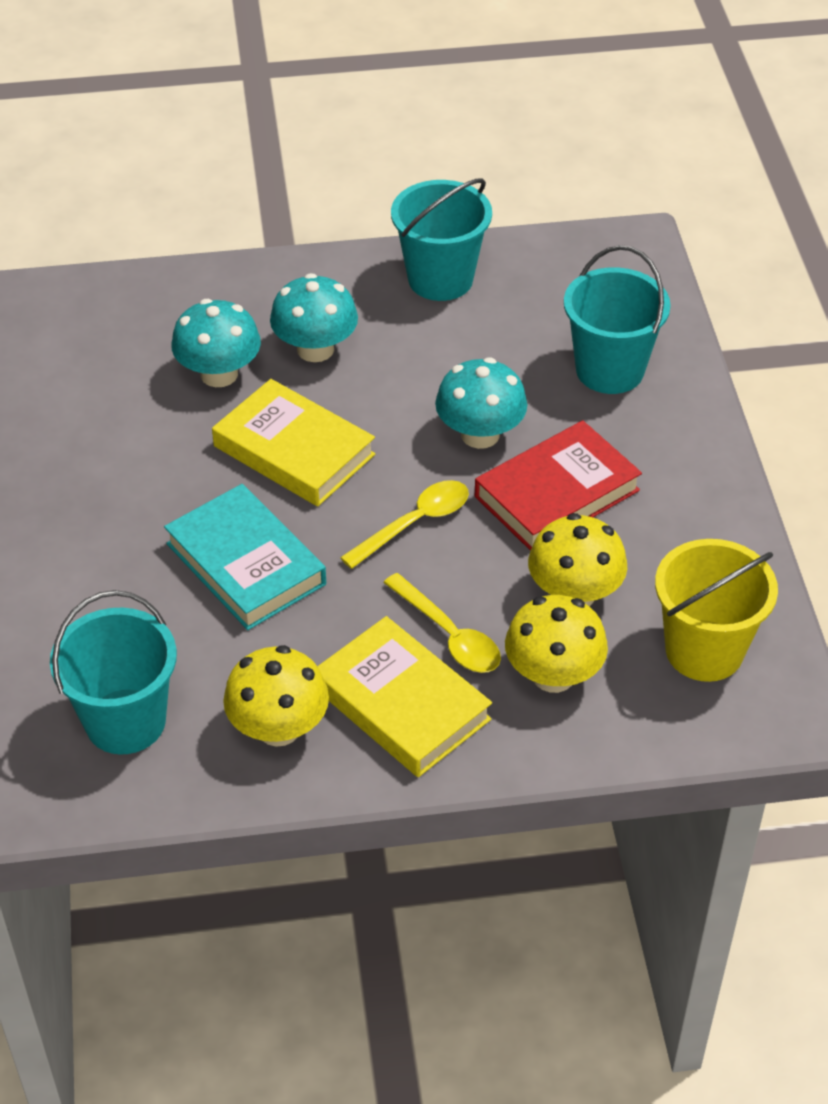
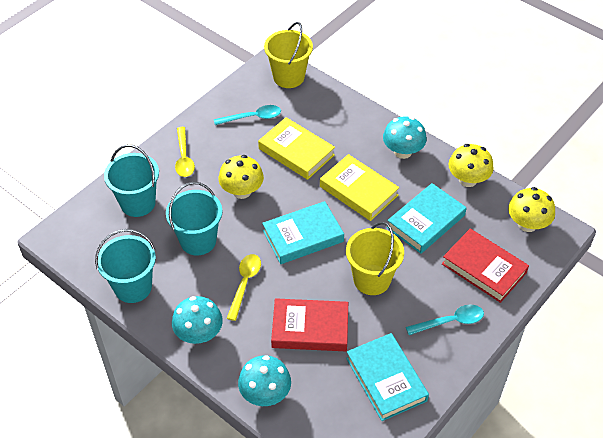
red book: 1 -> 2
turquoise book: 1 -> 3
turquoise spoon: 0 -> 2
yellow bucket: 1 -> 2

